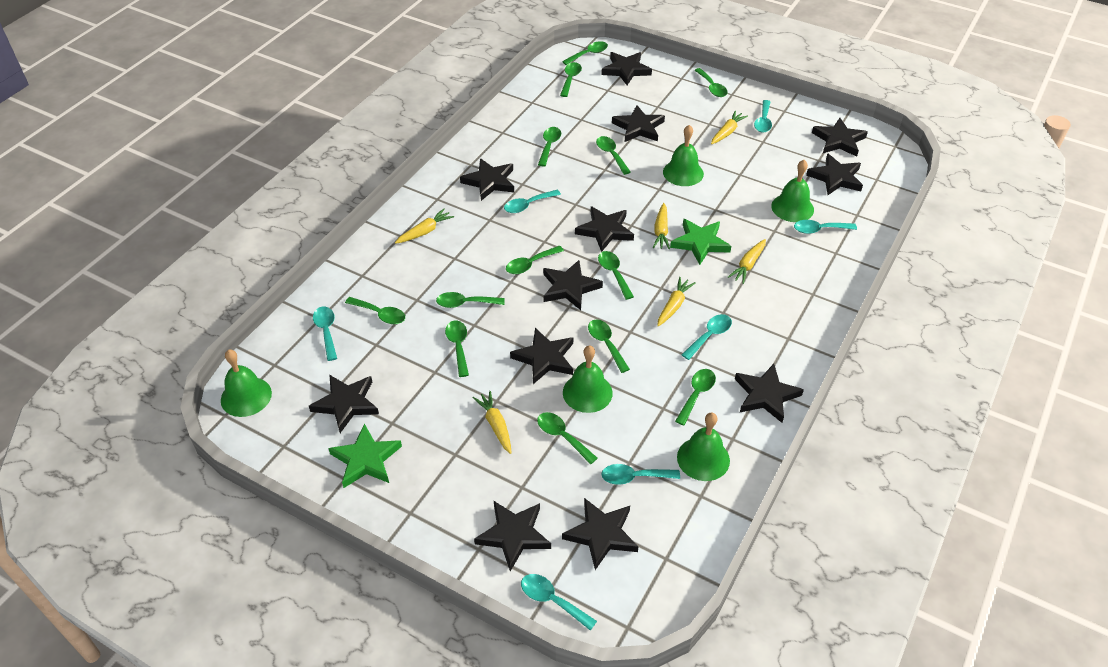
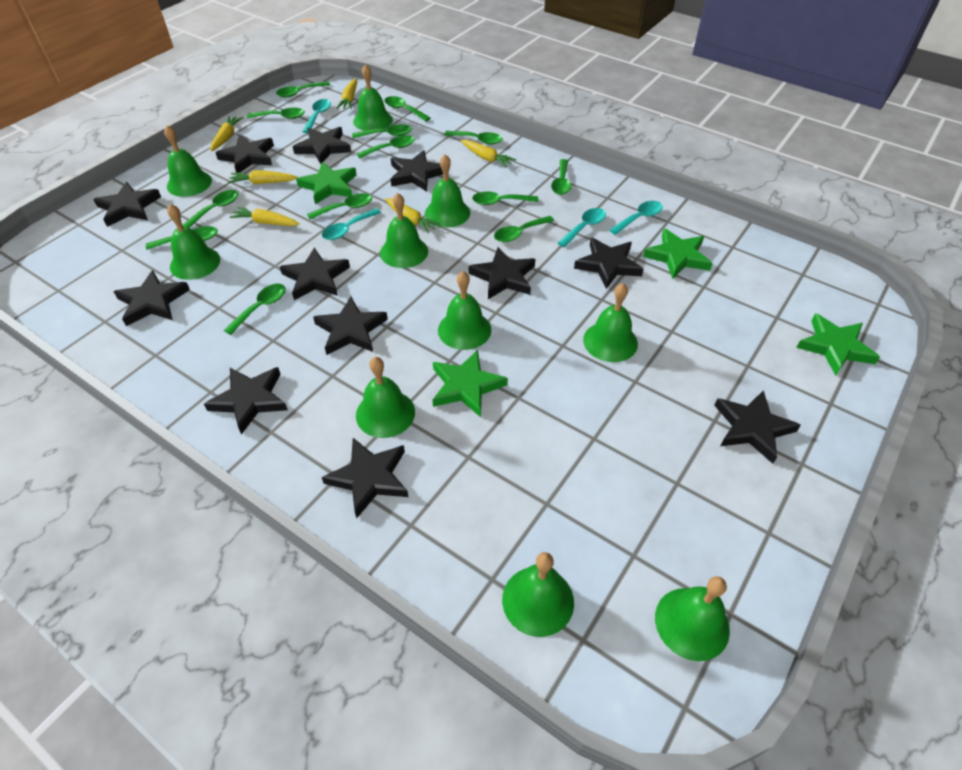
green bell: 5 -> 10
green star: 2 -> 4
turquoise spoon: 7 -> 4

